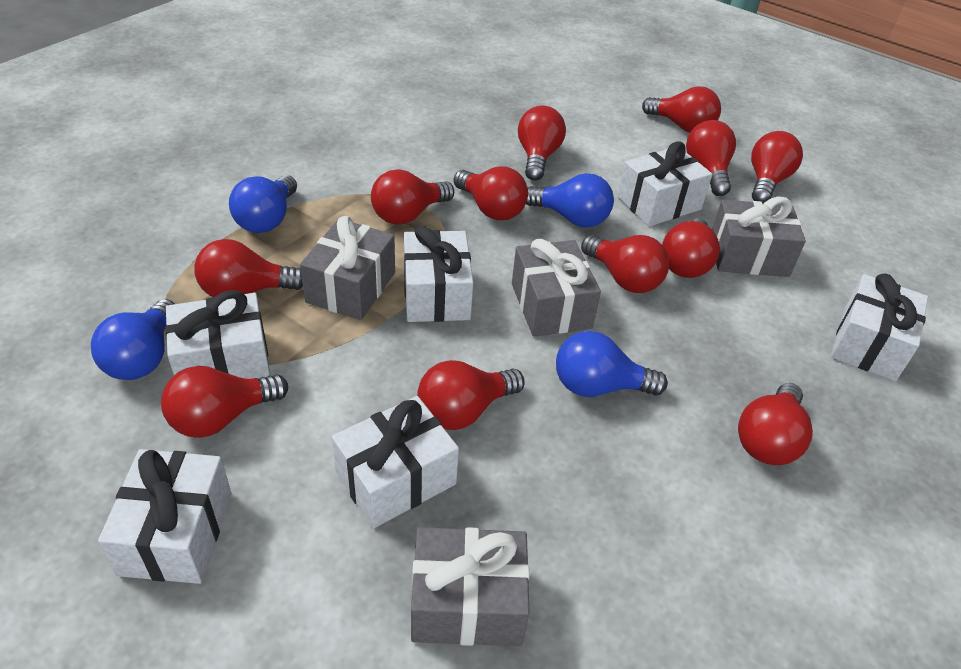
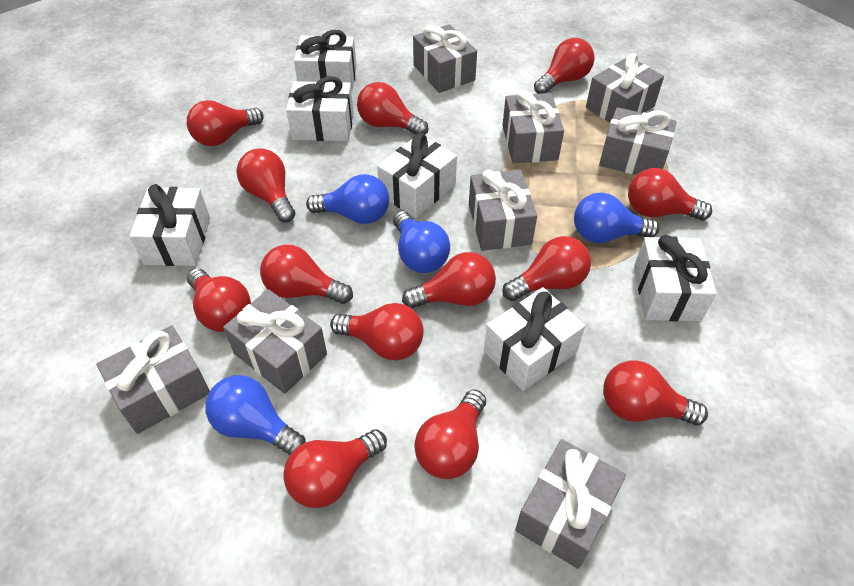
grey gift: 4 -> 8
red light bulb: 12 -> 13

